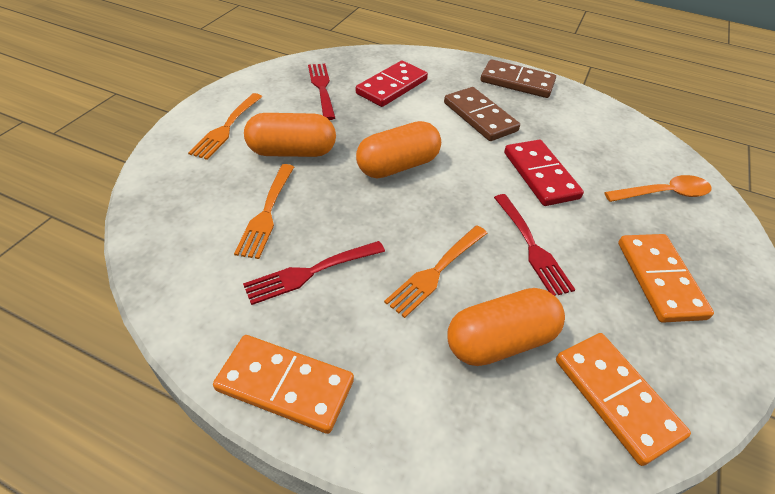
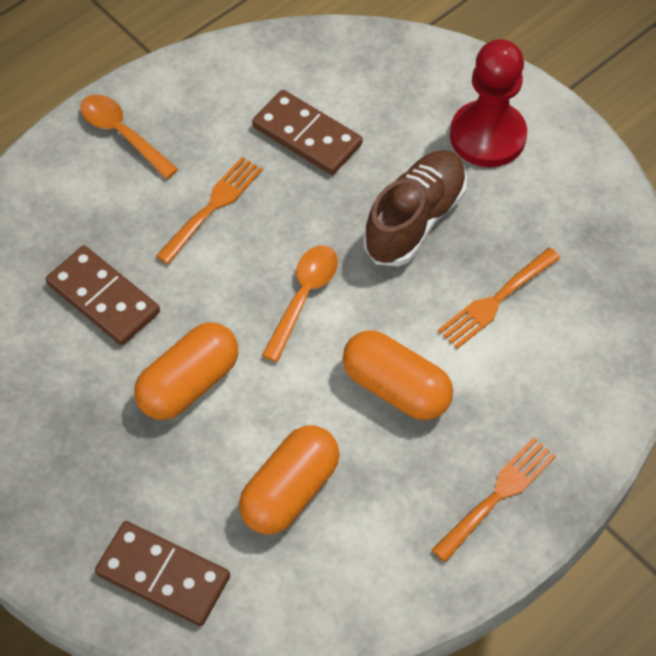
brown domino: 2 -> 3
brown shoe: 0 -> 1
orange domino: 3 -> 0
orange spoon: 1 -> 2
red domino: 2 -> 0
red fork: 3 -> 0
red pawn: 0 -> 1

